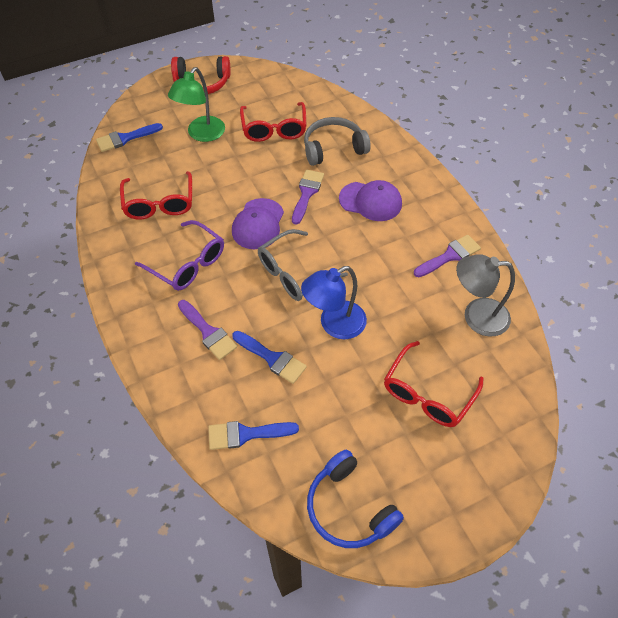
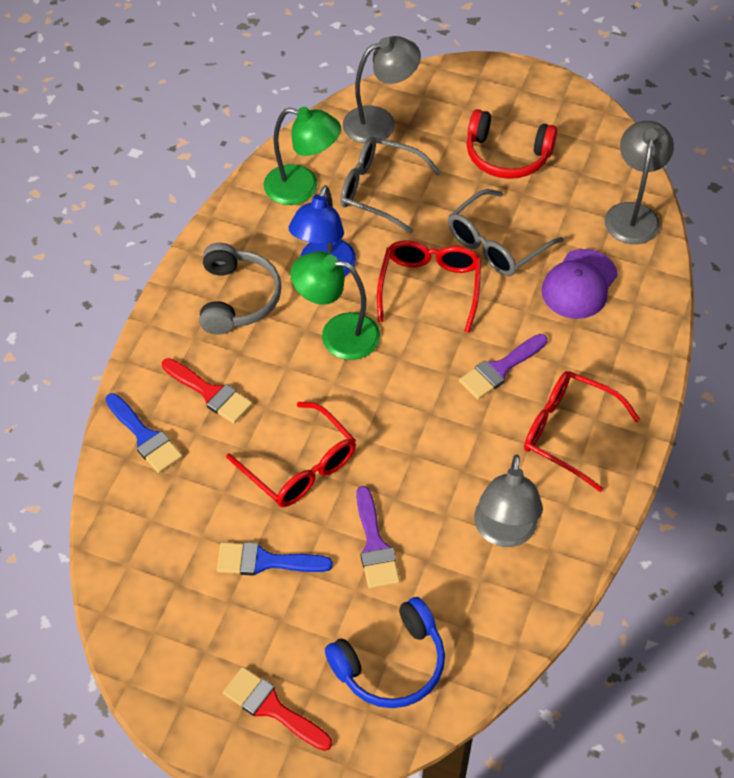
blue brush: 3 -> 2
green lamp: 1 -> 2
grey glasses: 1 -> 2
grey lamp: 1 -> 3
purple brush: 3 -> 2
purple cap: 2 -> 1
purple glasses: 1 -> 0
red brush: 0 -> 2

